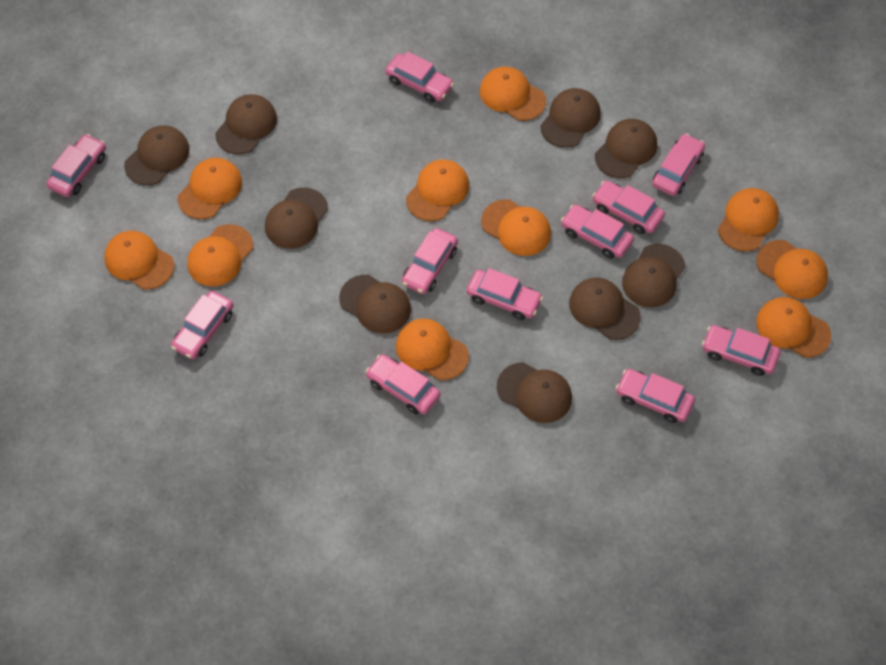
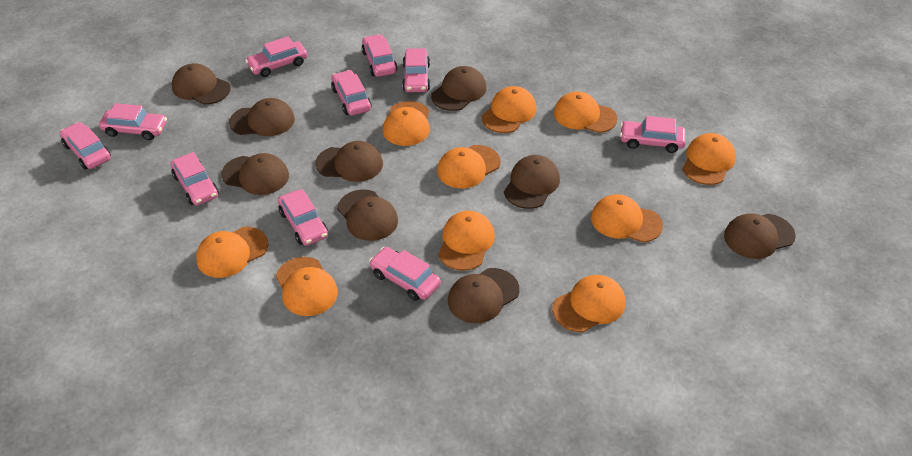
pink car: 11 -> 10

